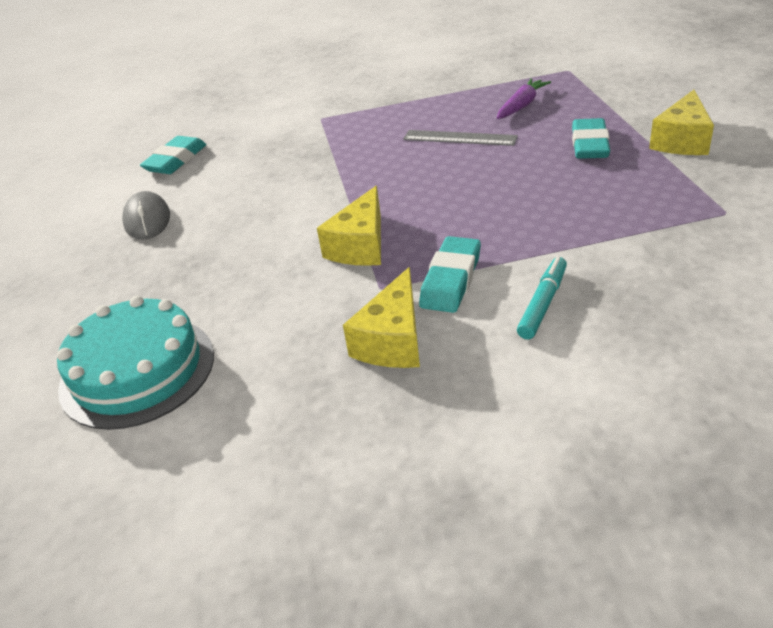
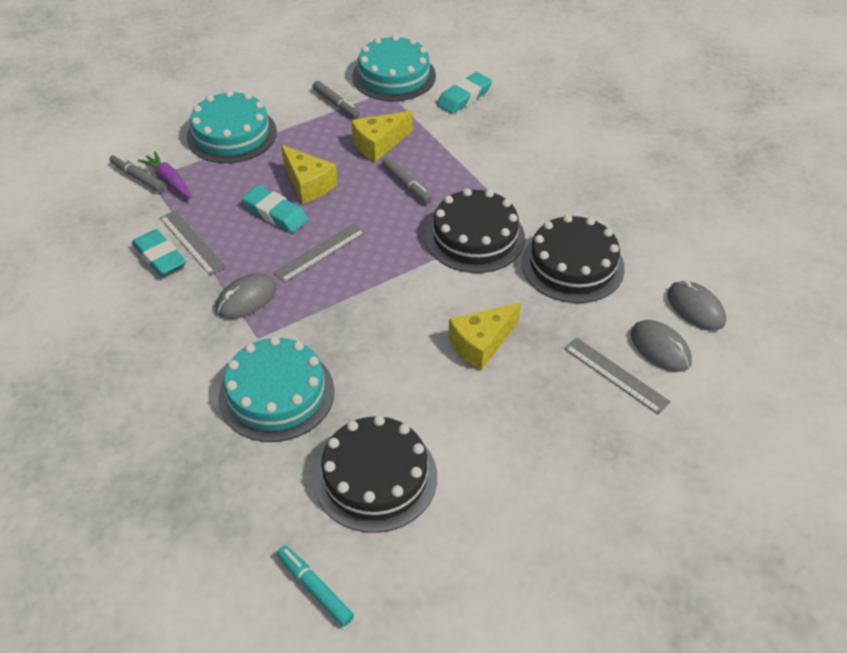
black cake: 0 -> 3
grey marker: 0 -> 3
grey mouse: 1 -> 3
grey ruler: 1 -> 3
turquoise cake: 1 -> 3

